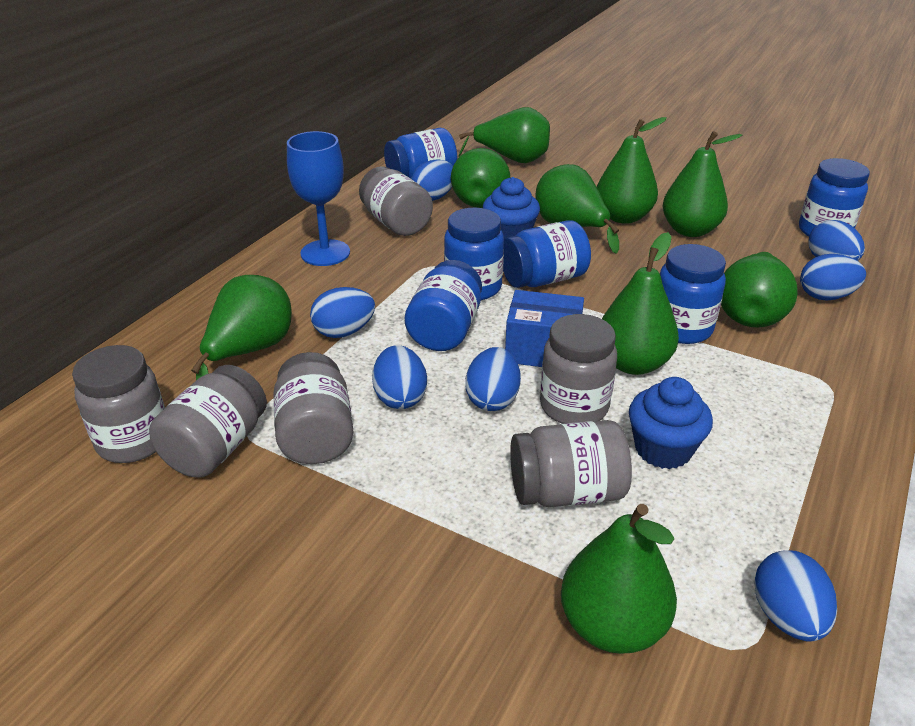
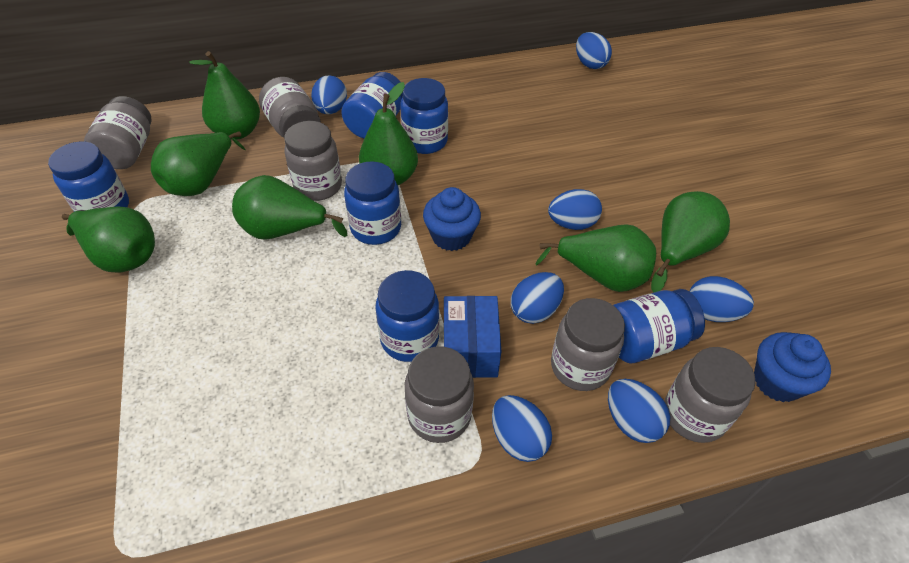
blue goblet: 1 -> 0
green pear: 9 -> 7

